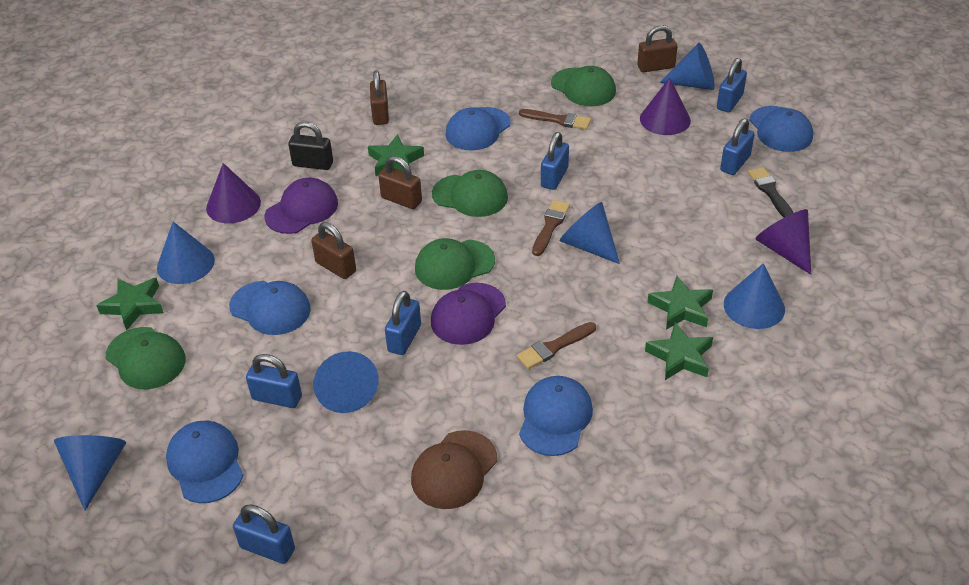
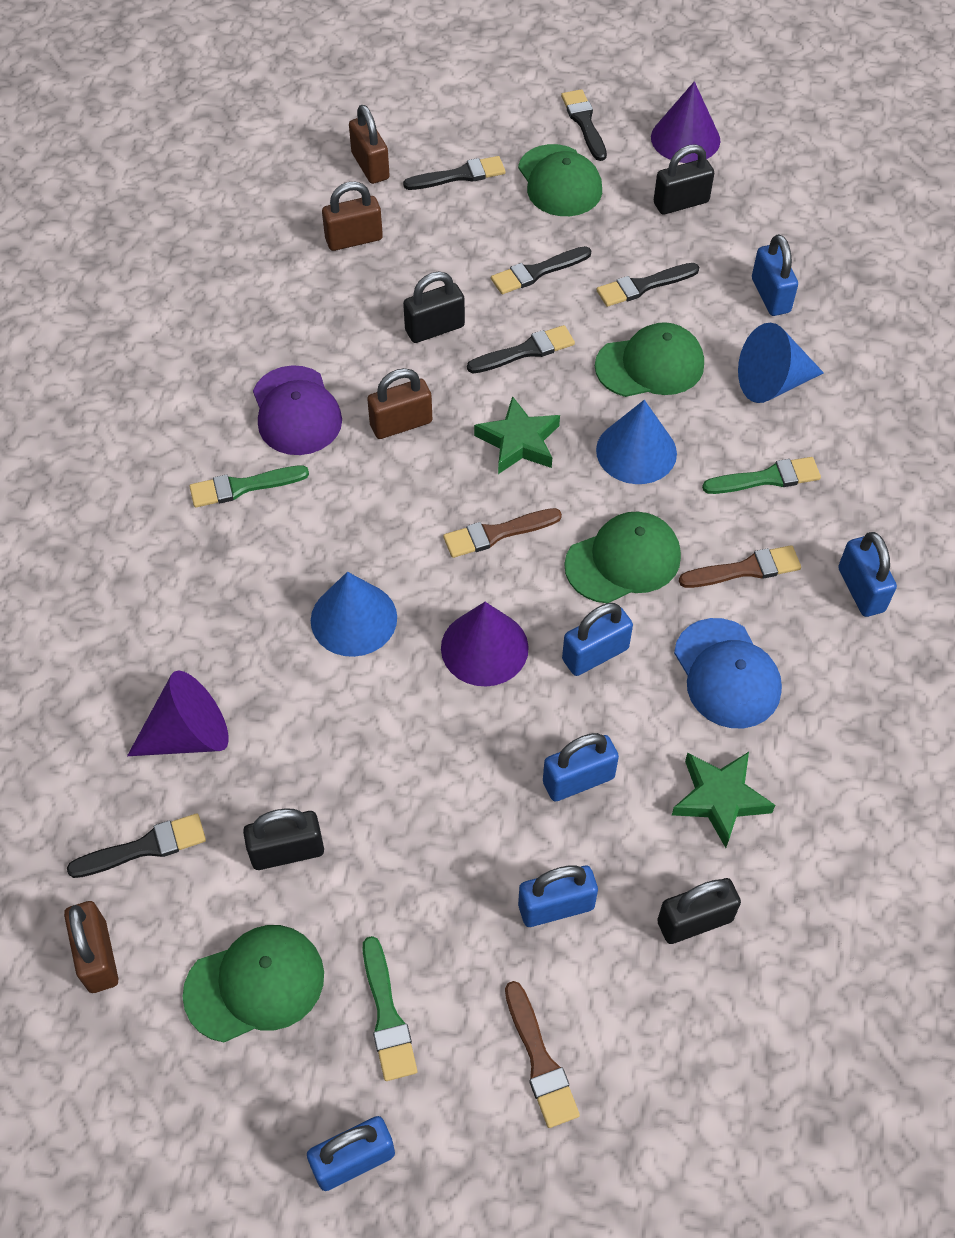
black brush: 1 -> 6
black padlock: 1 -> 4
blue cap: 5 -> 1
blue cone: 6 -> 3
brown cap: 1 -> 0
green brush: 0 -> 3
green star: 4 -> 2
purple cap: 2 -> 1

